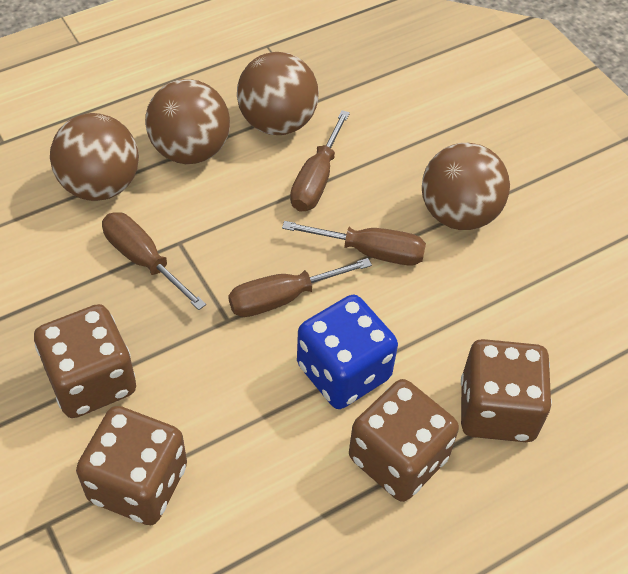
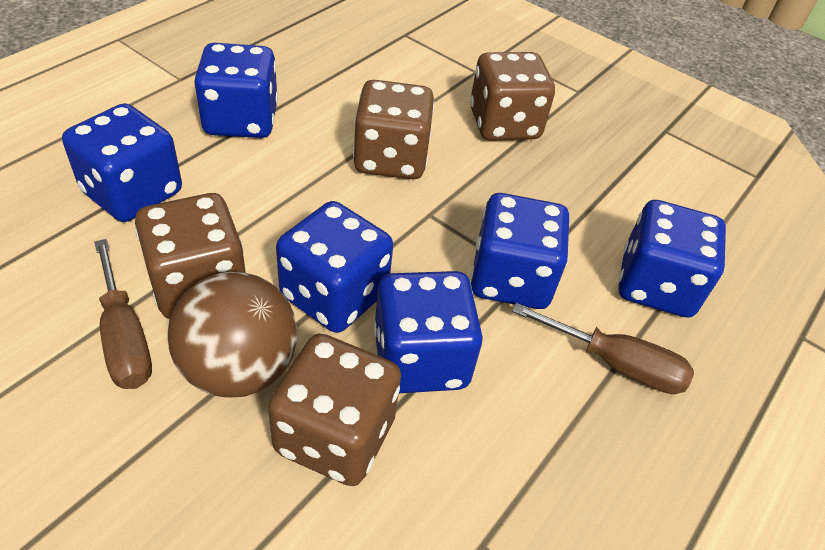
blue dice: 1 -> 6
brown ball: 4 -> 1
brown screwdriver: 4 -> 2

